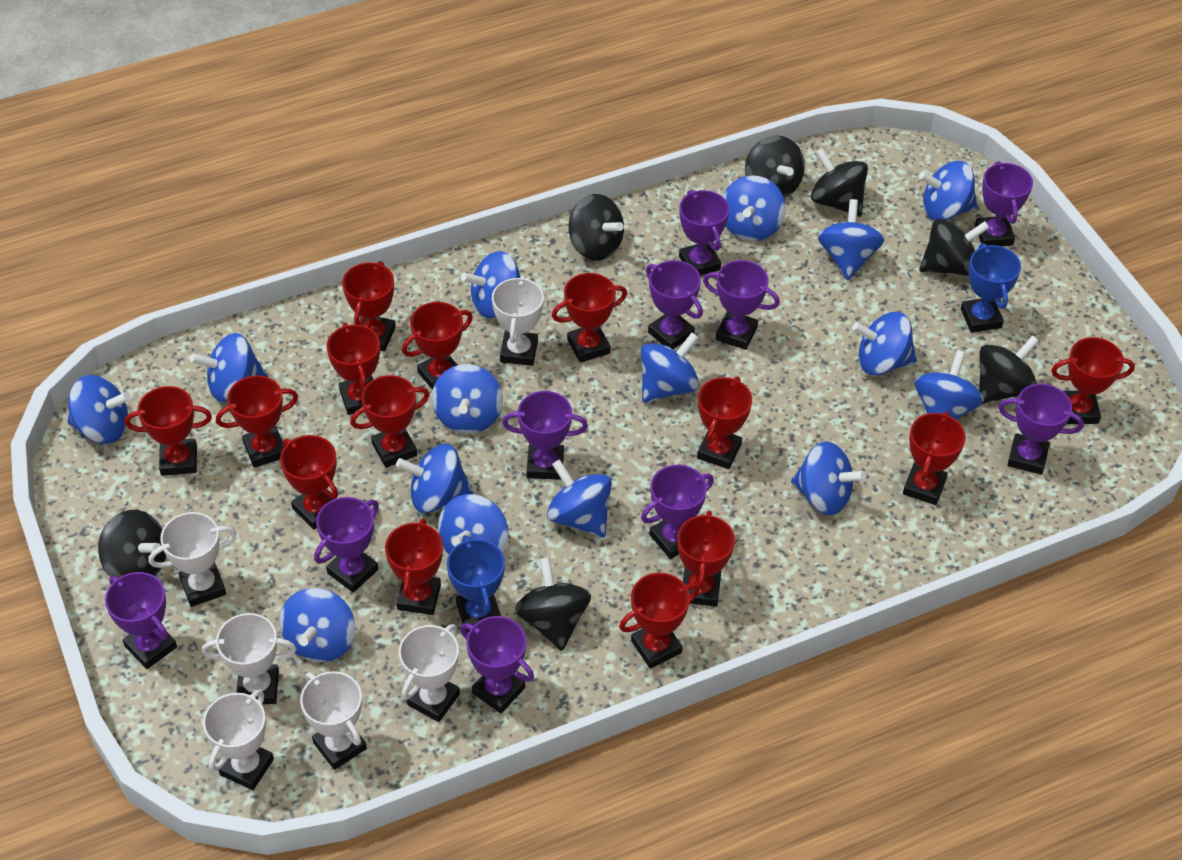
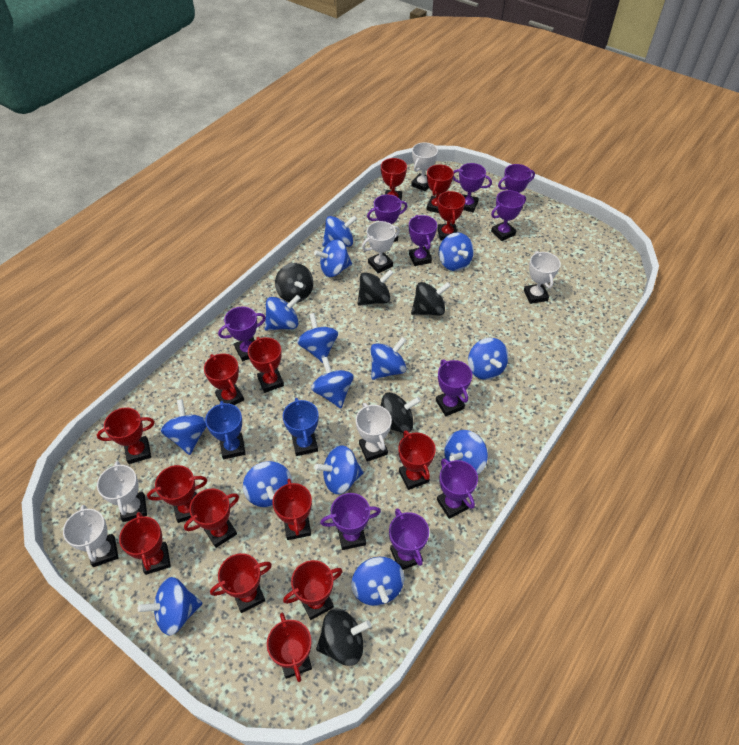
black spinning top: 7 -> 5
blue spinning top: 15 -> 14

